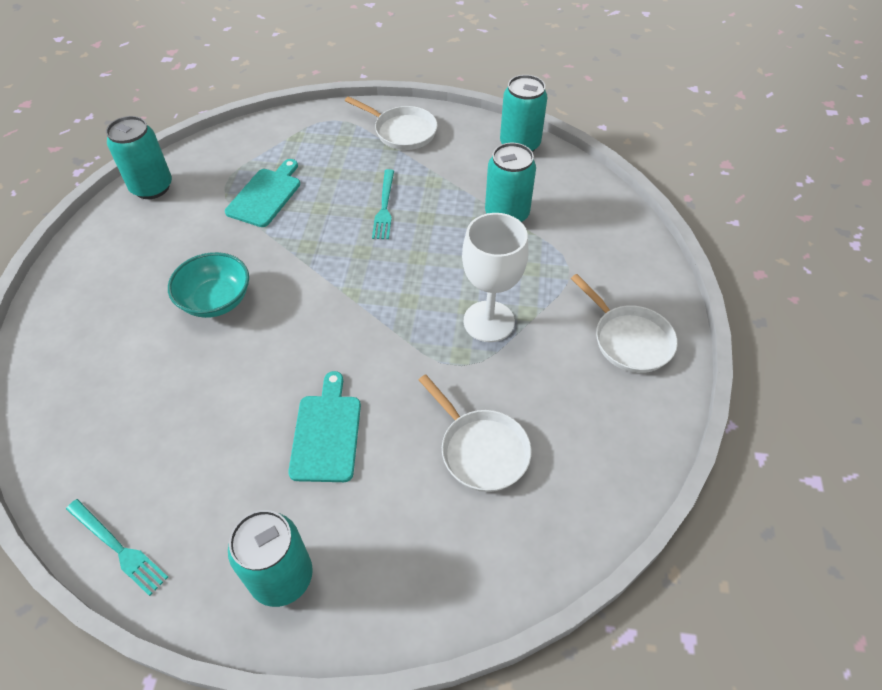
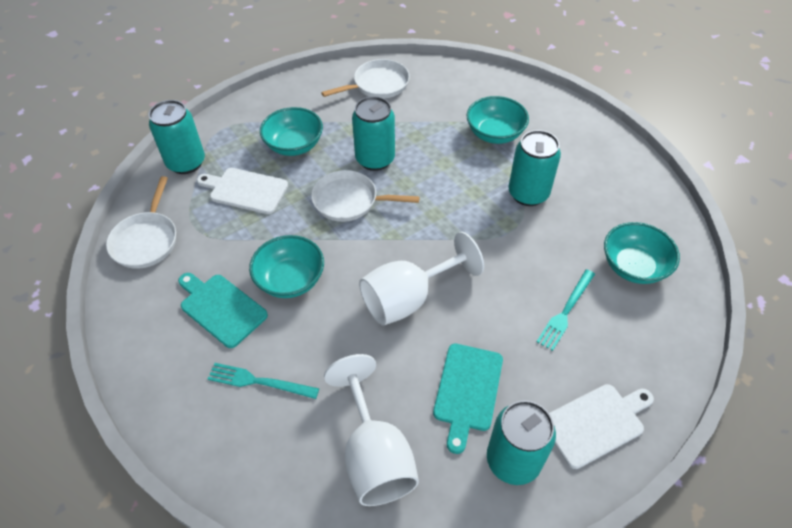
turquoise bowl: 1 -> 4
white cutting board: 0 -> 2
white goblet: 1 -> 2

